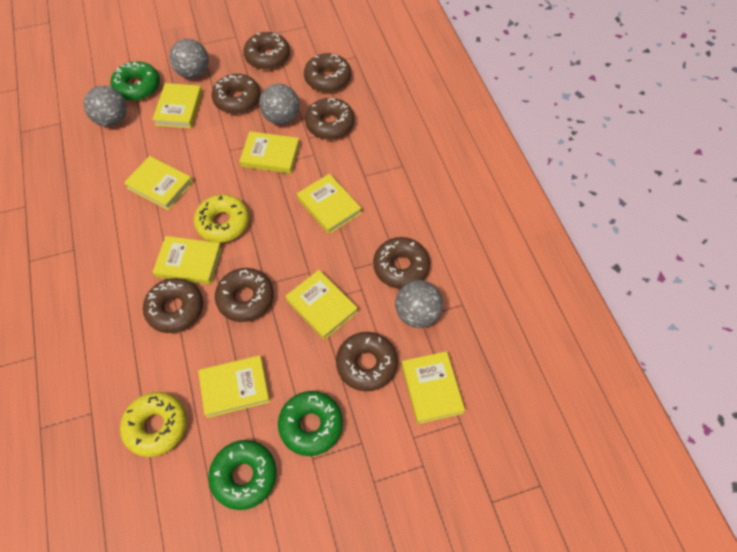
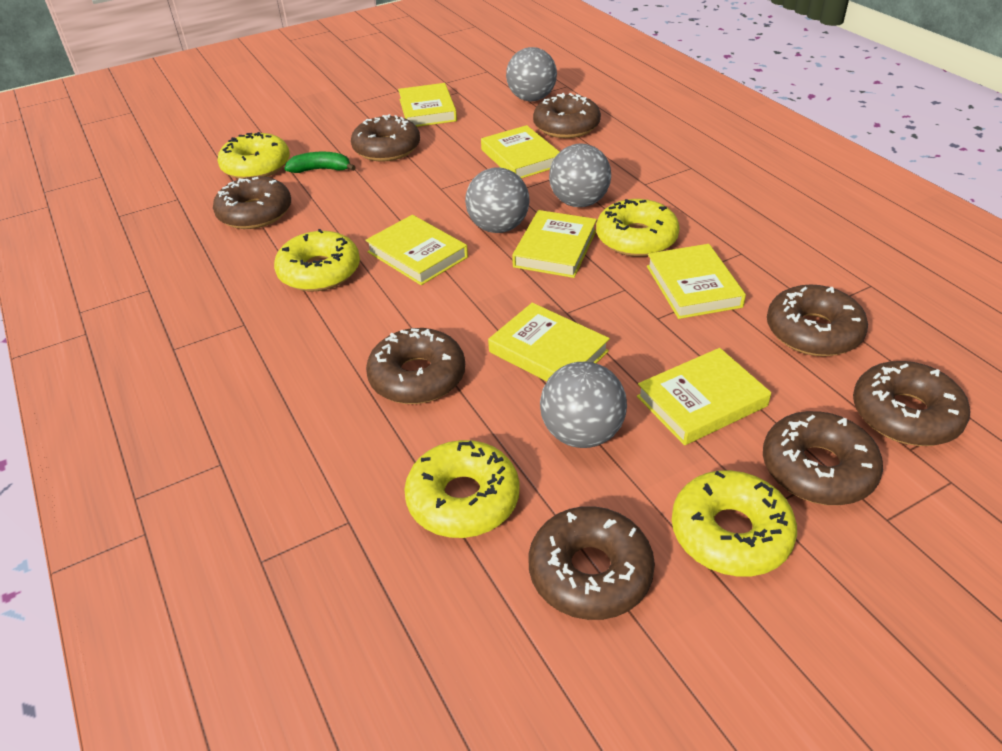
green banana: 0 -> 1
green donut: 3 -> 0
yellow book: 8 -> 7
yellow donut: 2 -> 5

